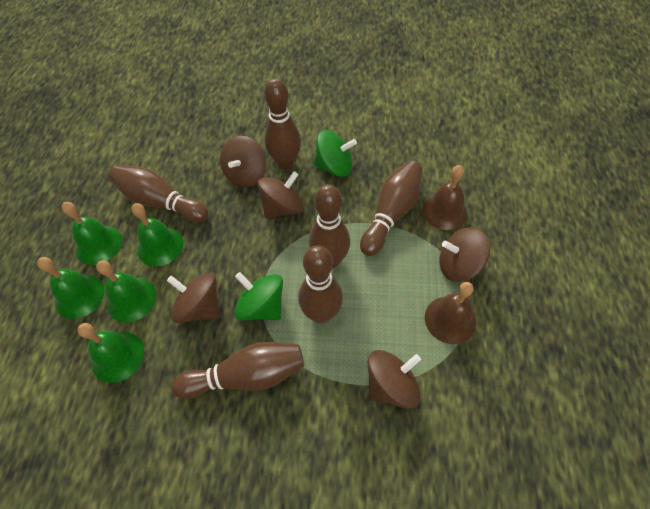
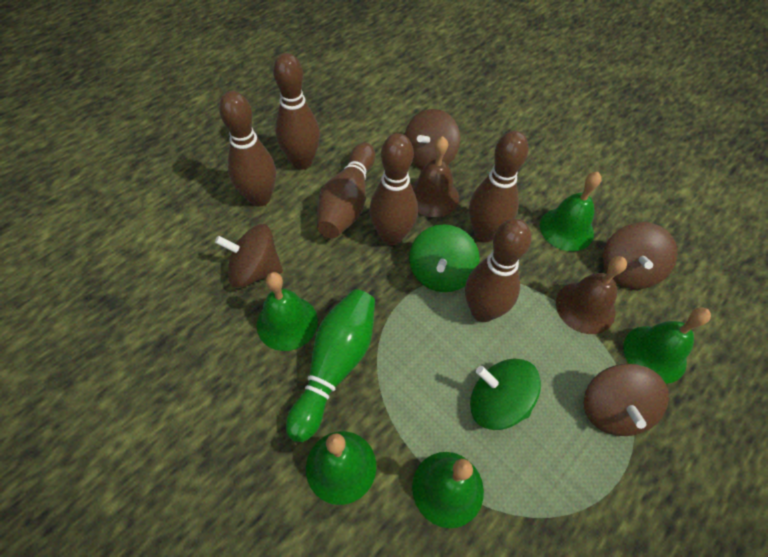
brown spinning top: 5 -> 4
green bowling pin: 0 -> 1

